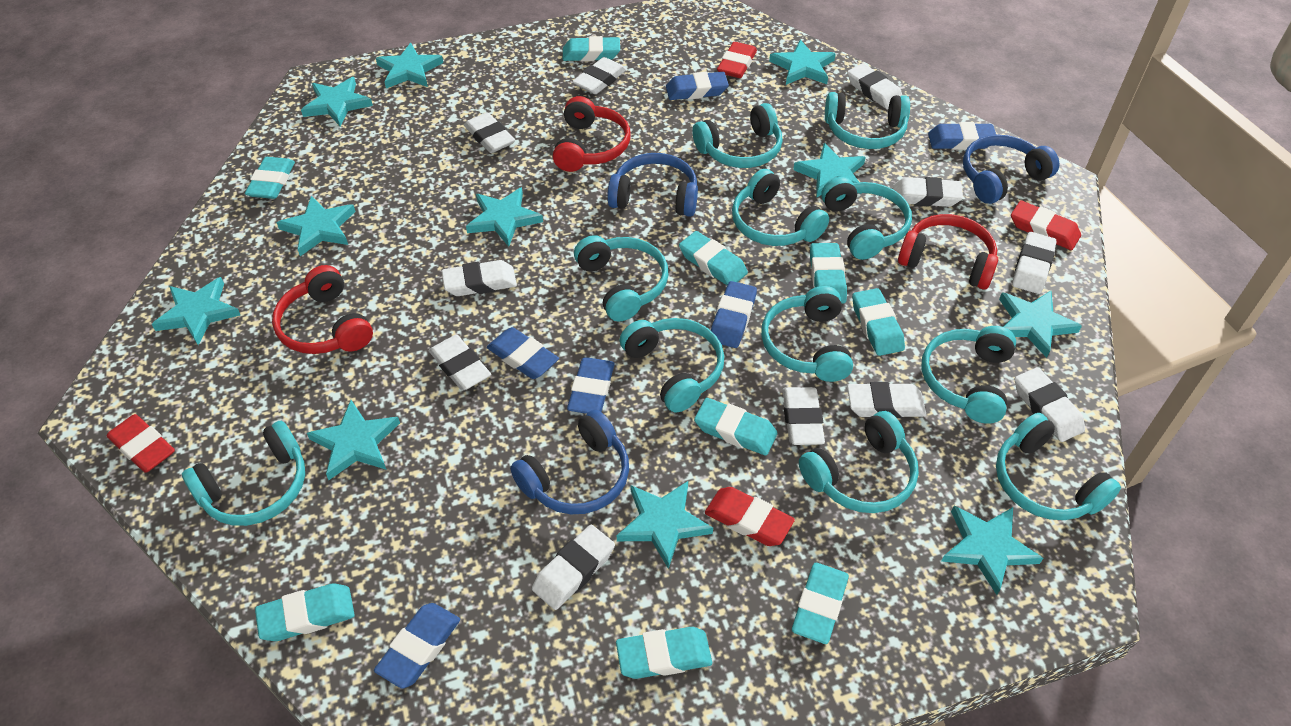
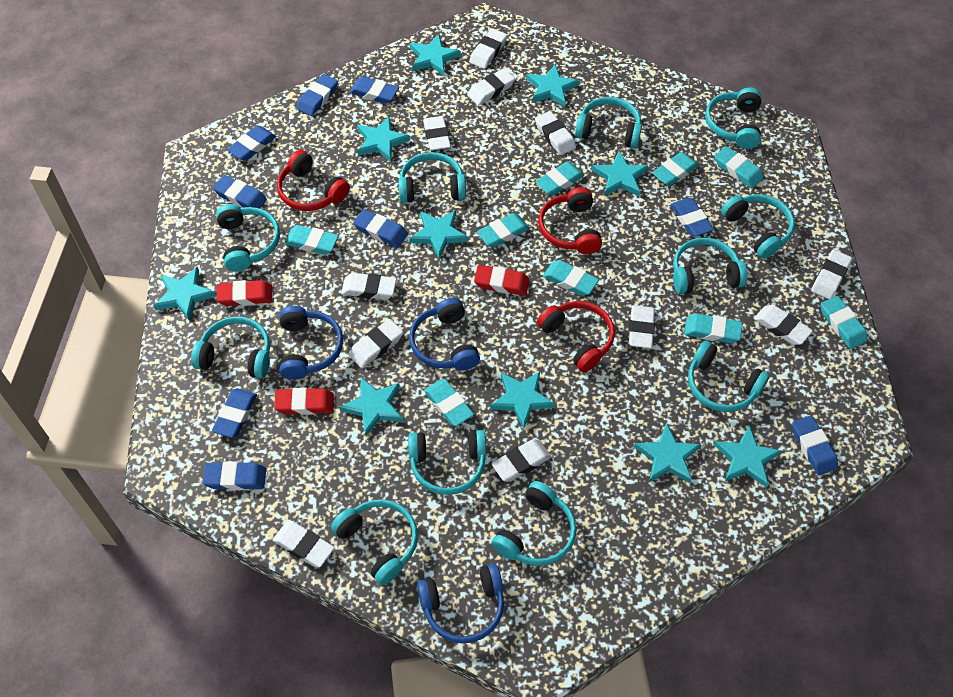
blue eraser: 6 -> 9
red eraser: 4 -> 3
turquoise star: 11 -> 10

